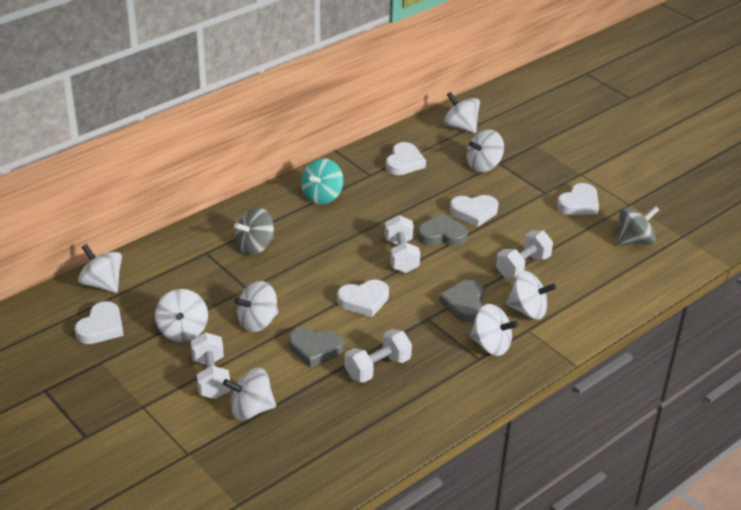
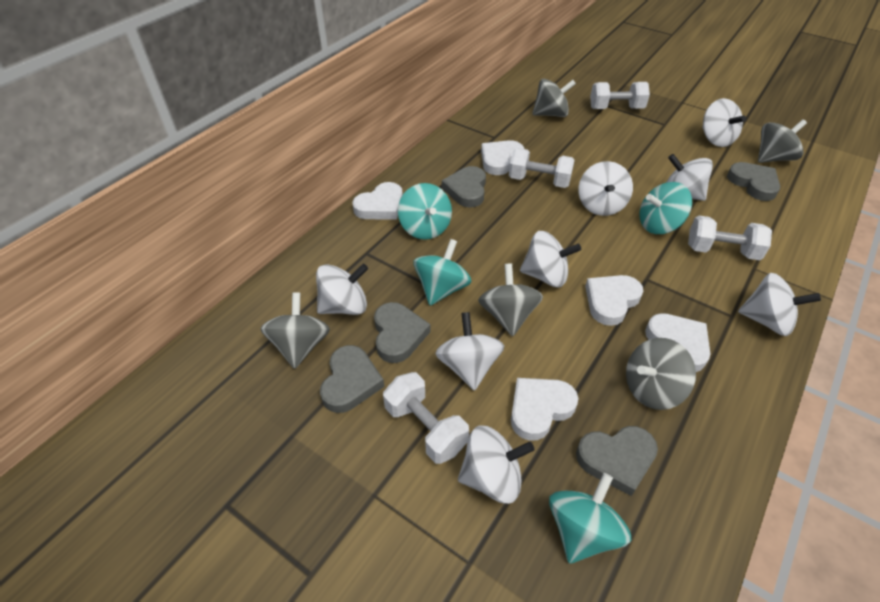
grey heart: 3 -> 5
grey spinning top: 2 -> 5
turquoise spinning top: 1 -> 4

